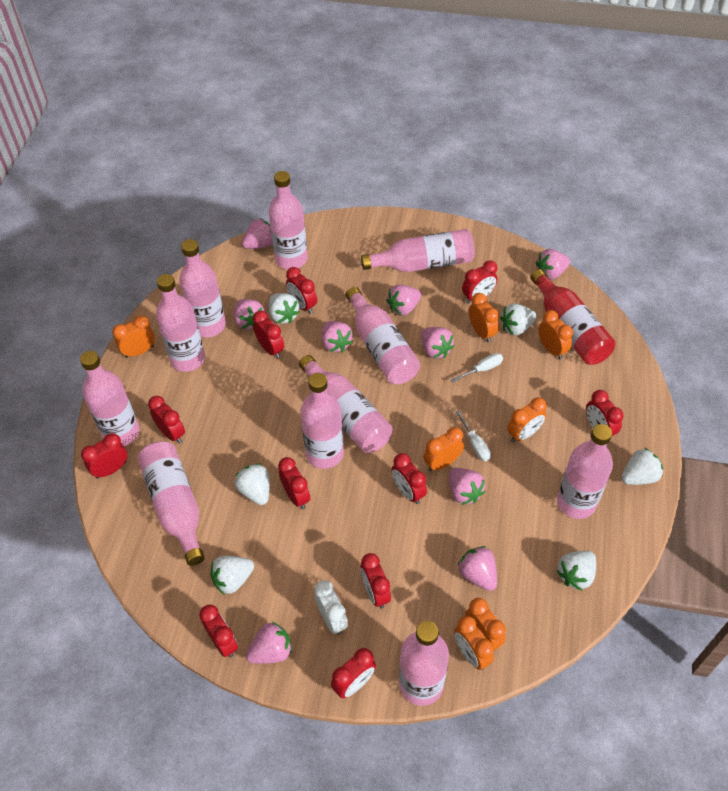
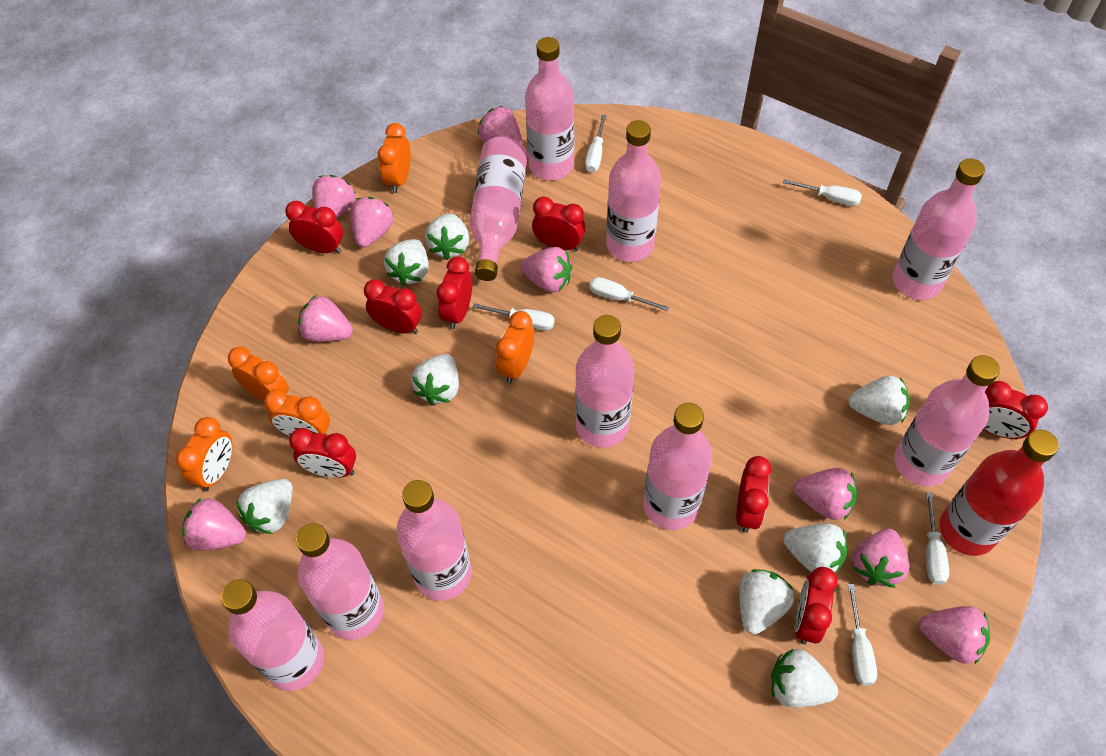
orange clock: 7 -> 5
pink bottle: 11 -> 10
red clock: 11 -> 8
white clock: 1 -> 0
white screwdriver: 2 -> 6
white strawberry: 6 -> 8

